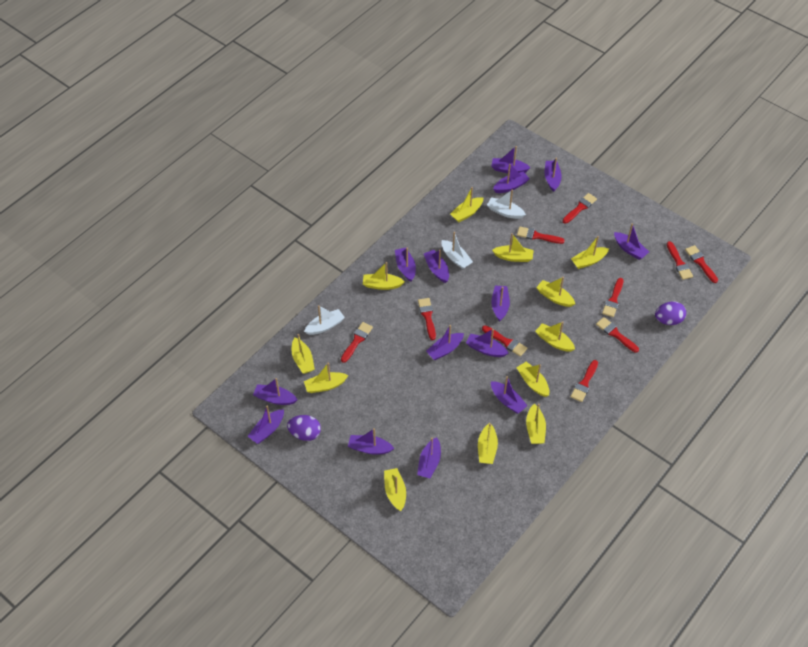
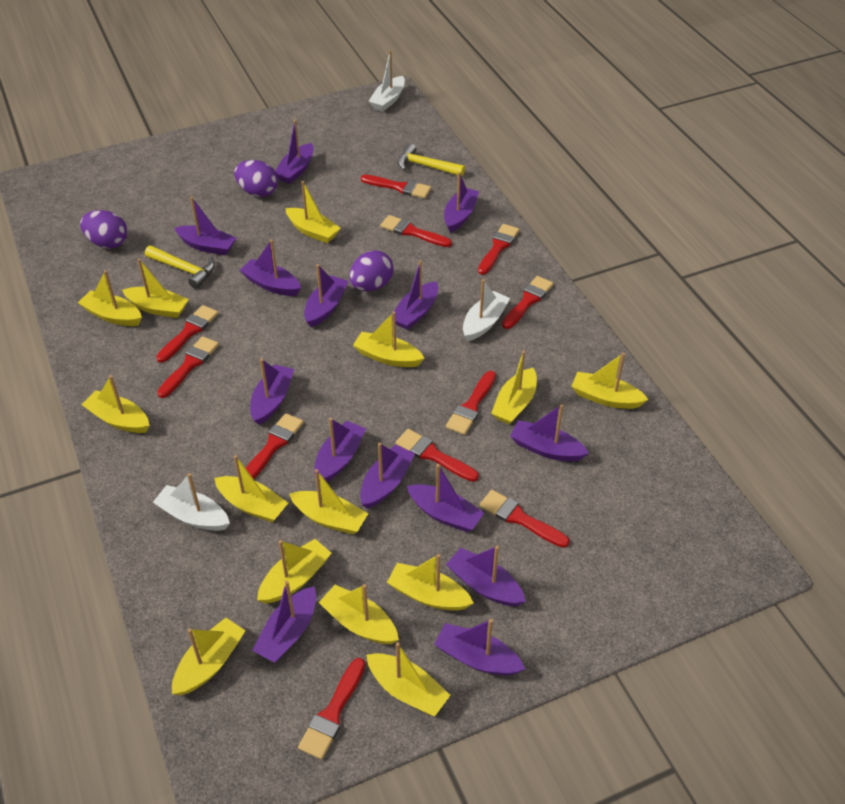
purple egg: 2 -> 3
red brush: 10 -> 11
yellow boat: 12 -> 14
yellow hammer: 0 -> 2

